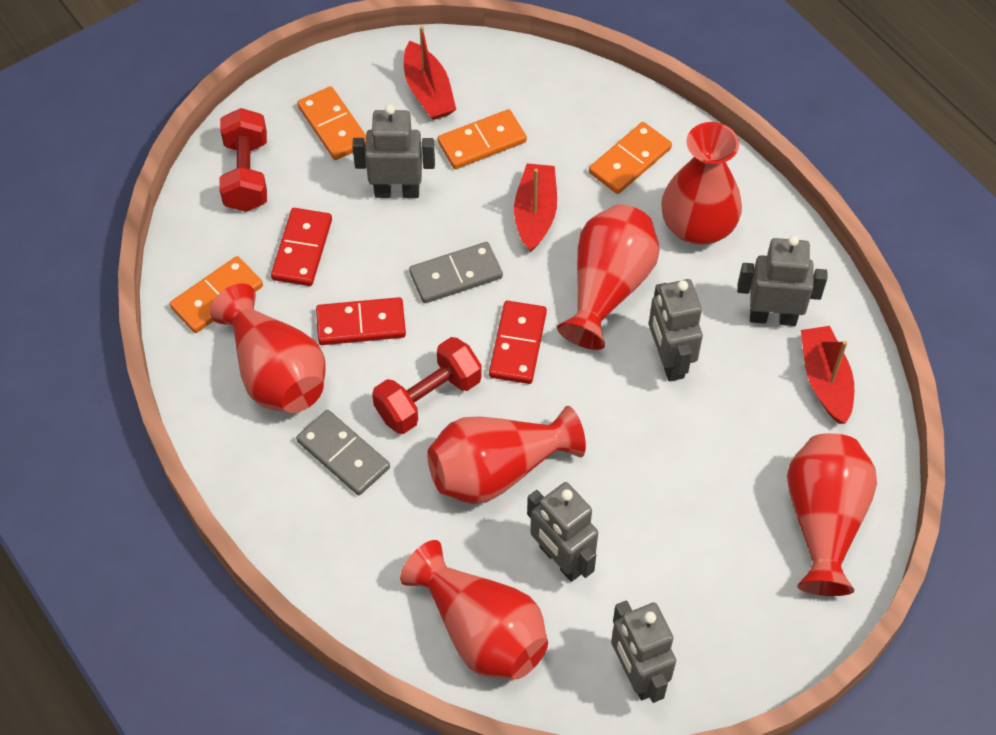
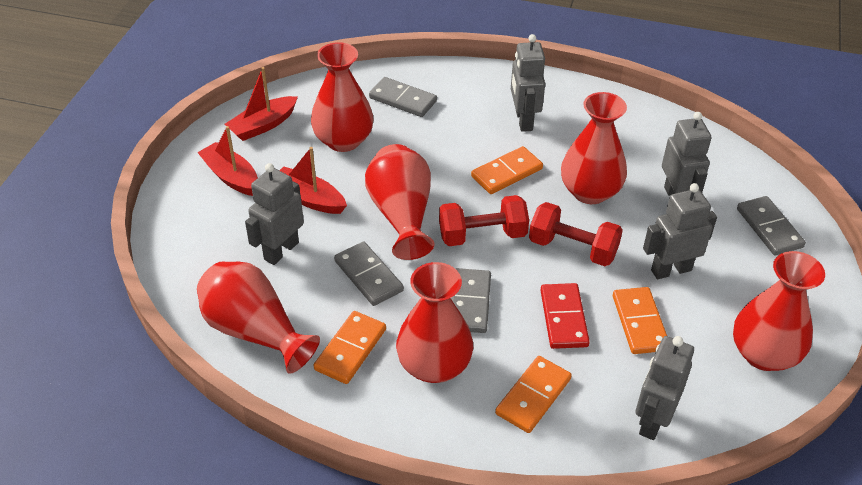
grey domino: 2 -> 4
red domino: 3 -> 1

